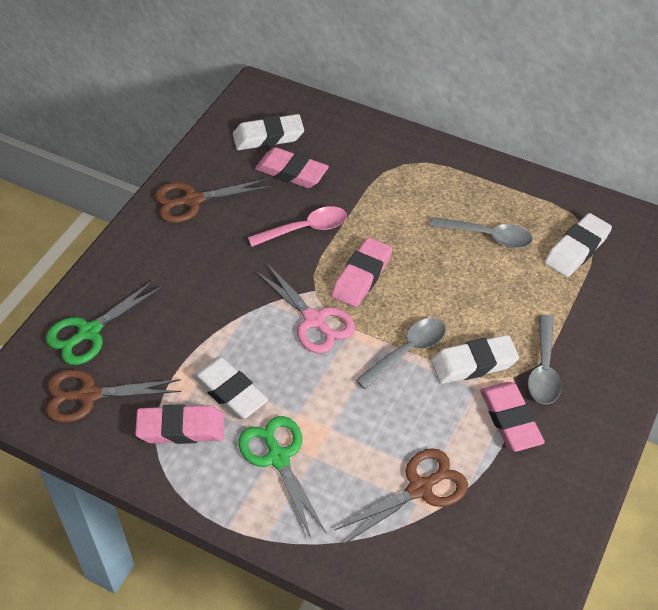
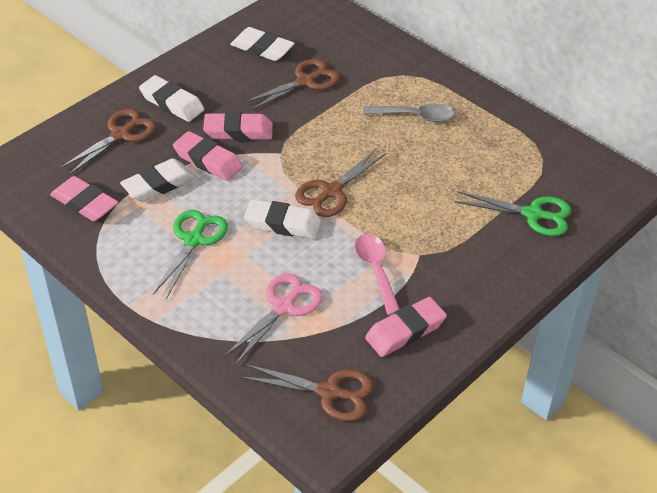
brown scissors: 3 -> 4
grey spoon: 3 -> 1

